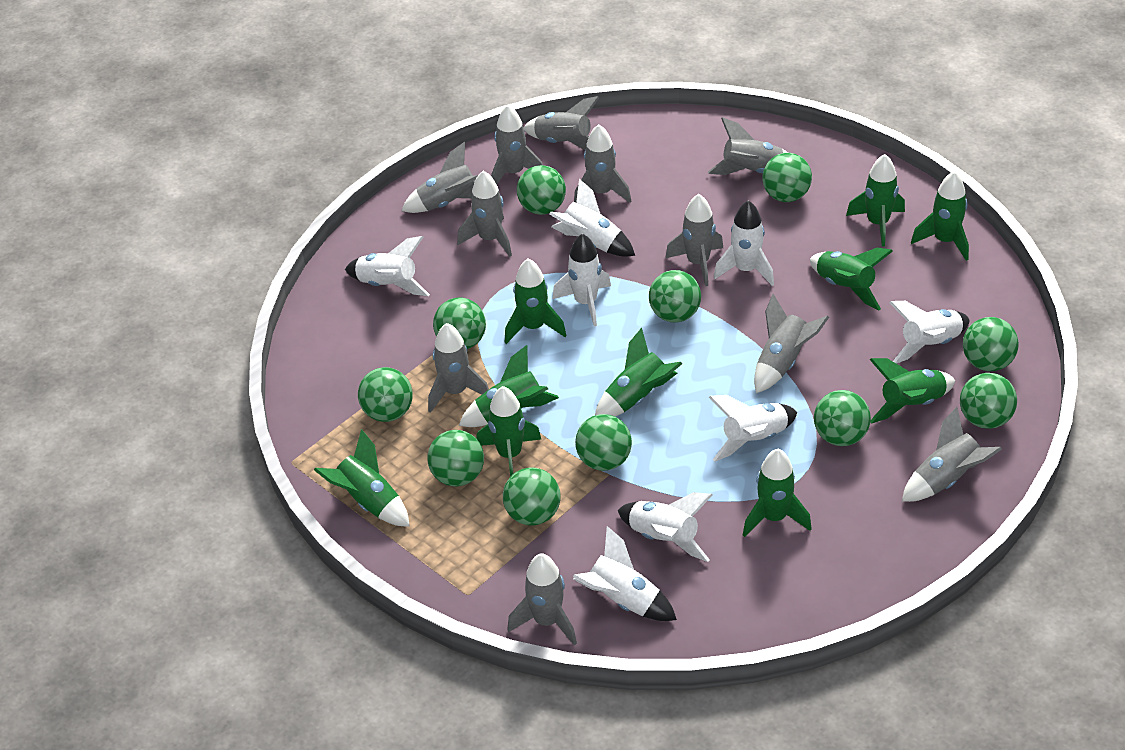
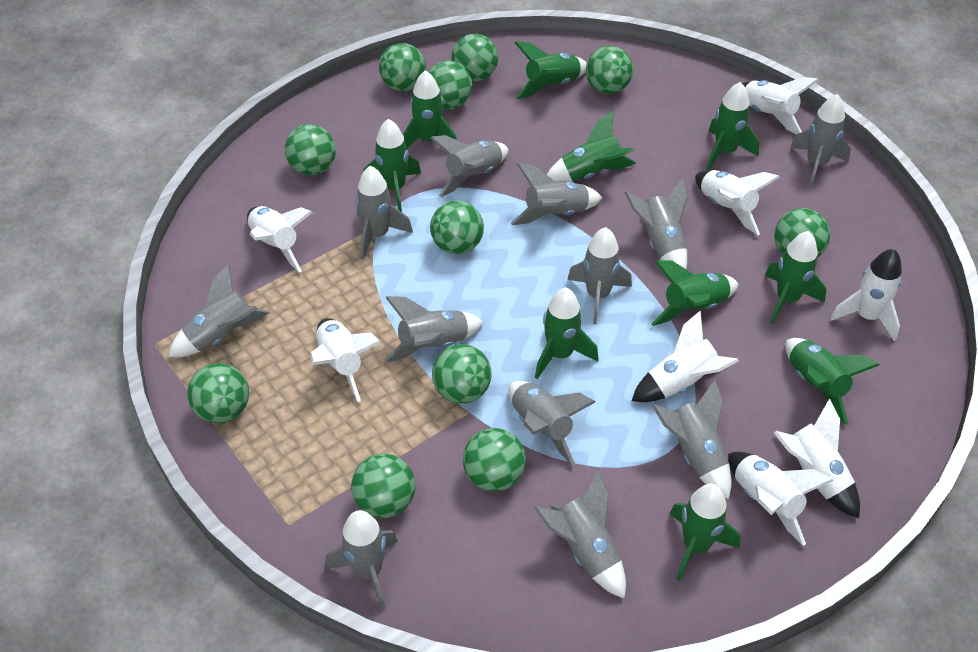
grey rocket: 11 -> 12

